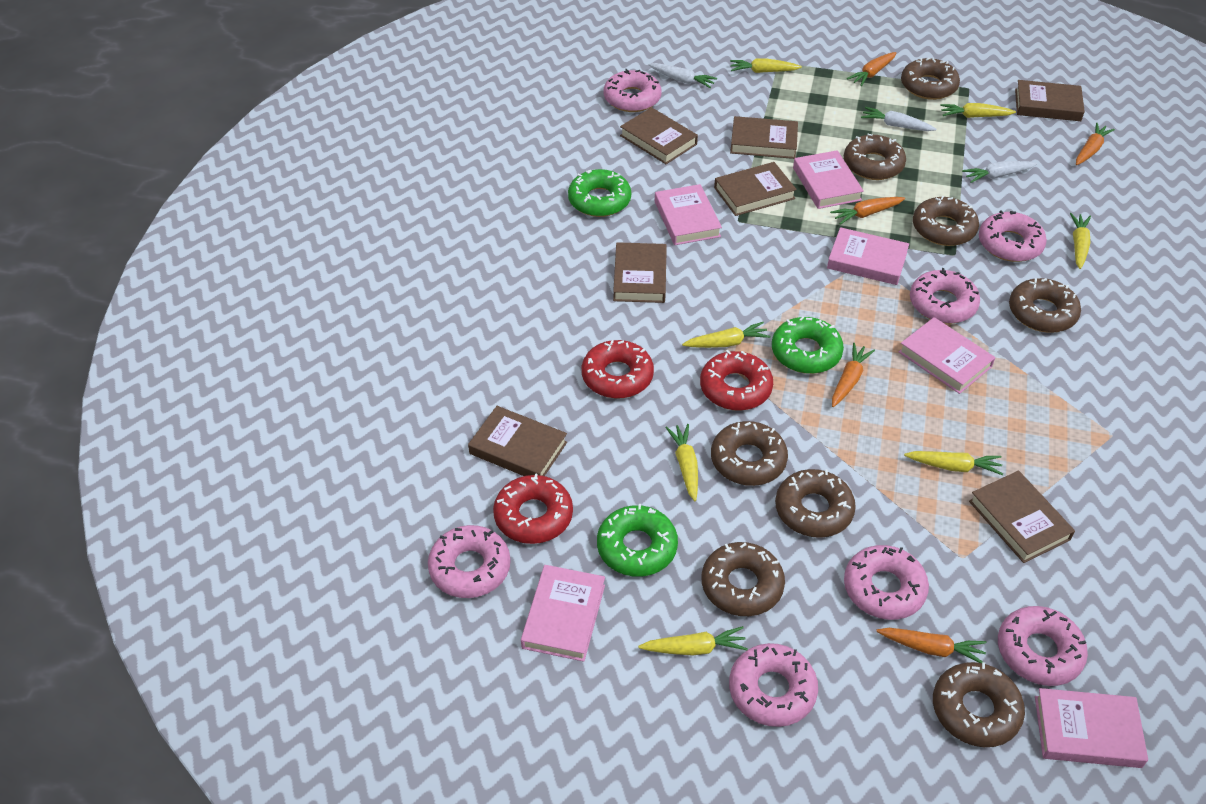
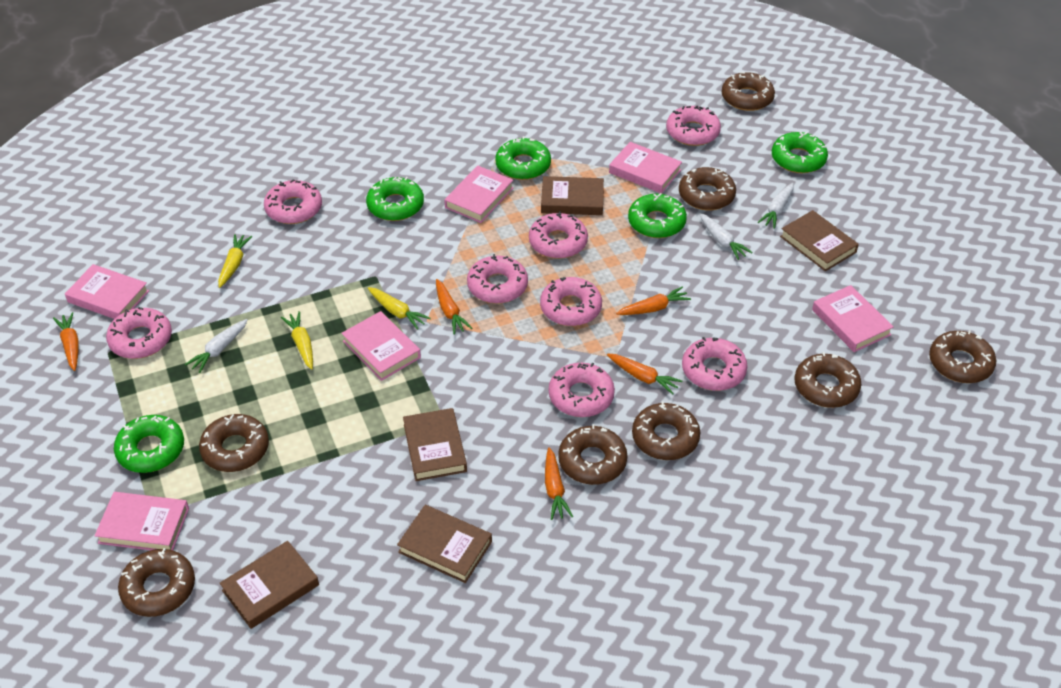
brown book: 7 -> 5
green donut: 3 -> 5
pink donut: 7 -> 8
red donut: 3 -> 0
yellow carrot: 7 -> 3

